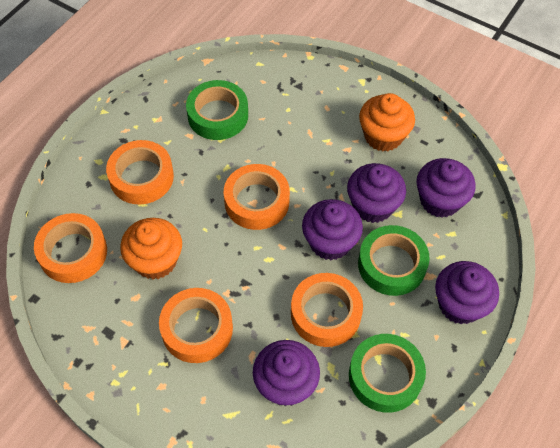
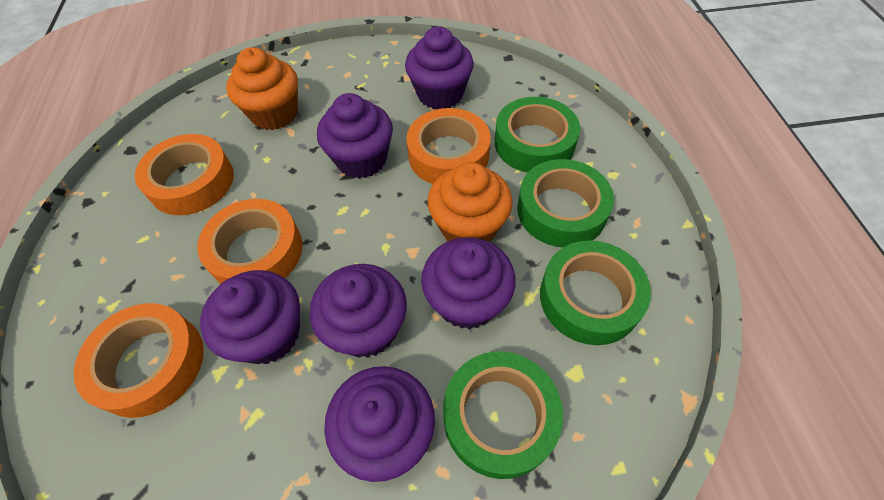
green tape: 3 -> 4
orange tape: 5 -> 4
purple cupcake: 5 -> 6

